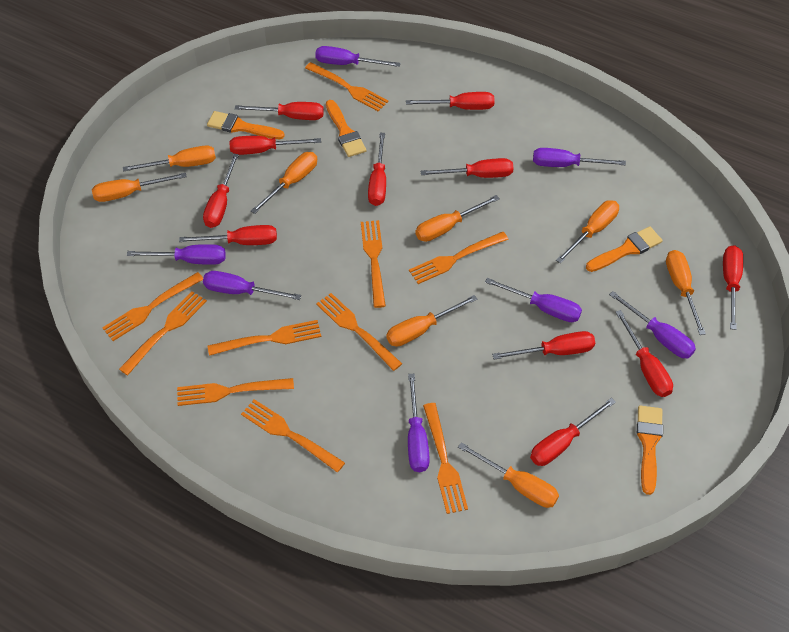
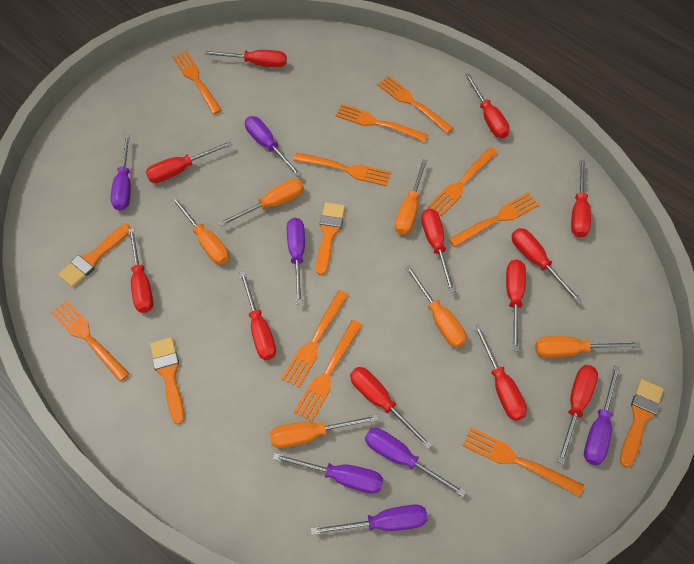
orange screwdriver: 8 -> 6
red screwdriver: 11 -> 12

